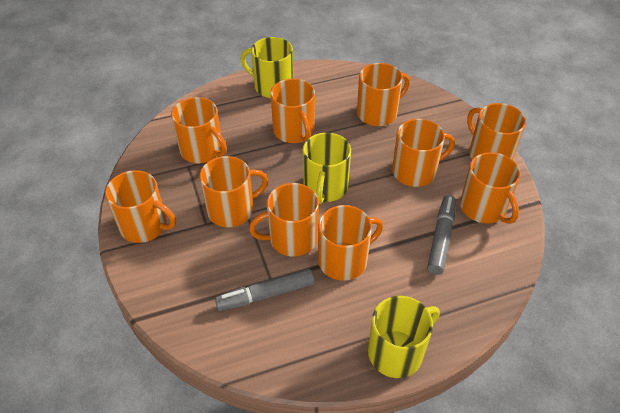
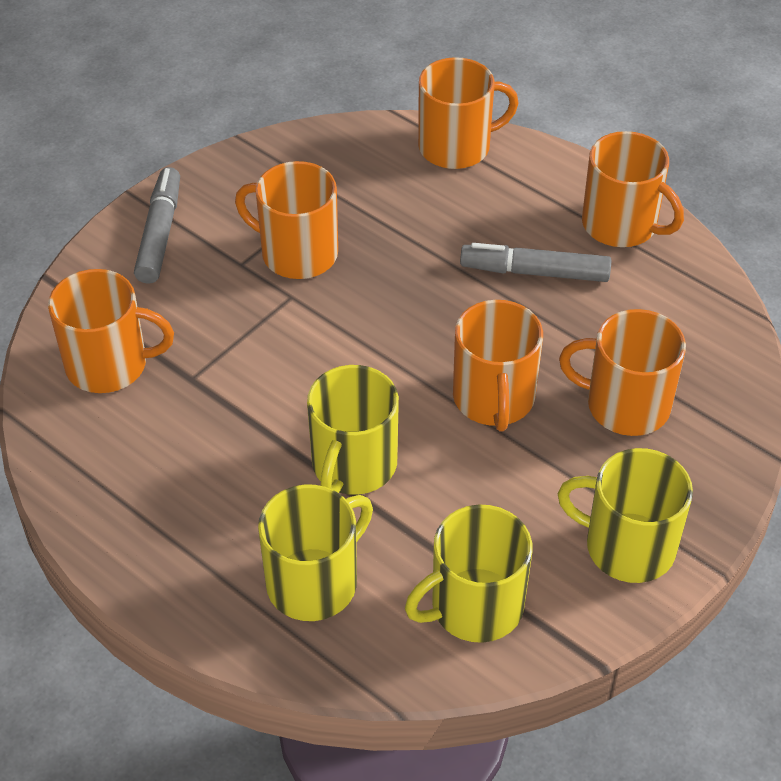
orange mug: 10 -> 6
yellow mug: 3 -> 4

